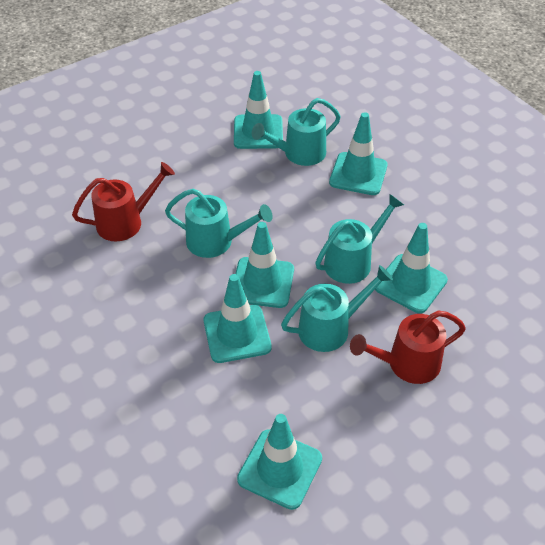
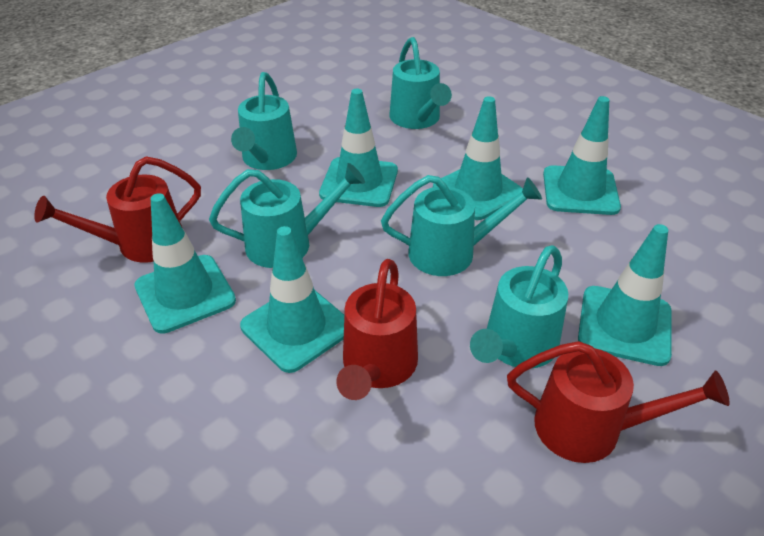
red watering can: 2 -> 3
turquoise watering can: 4 -> 5

